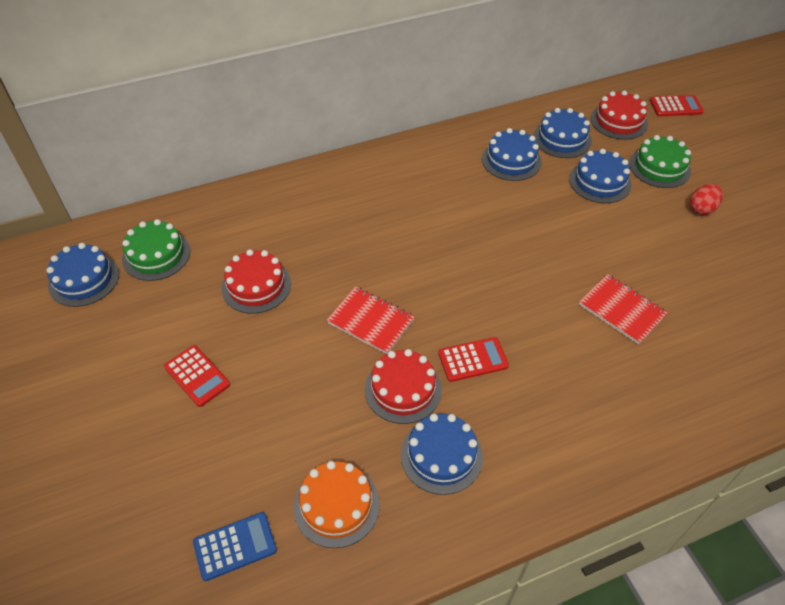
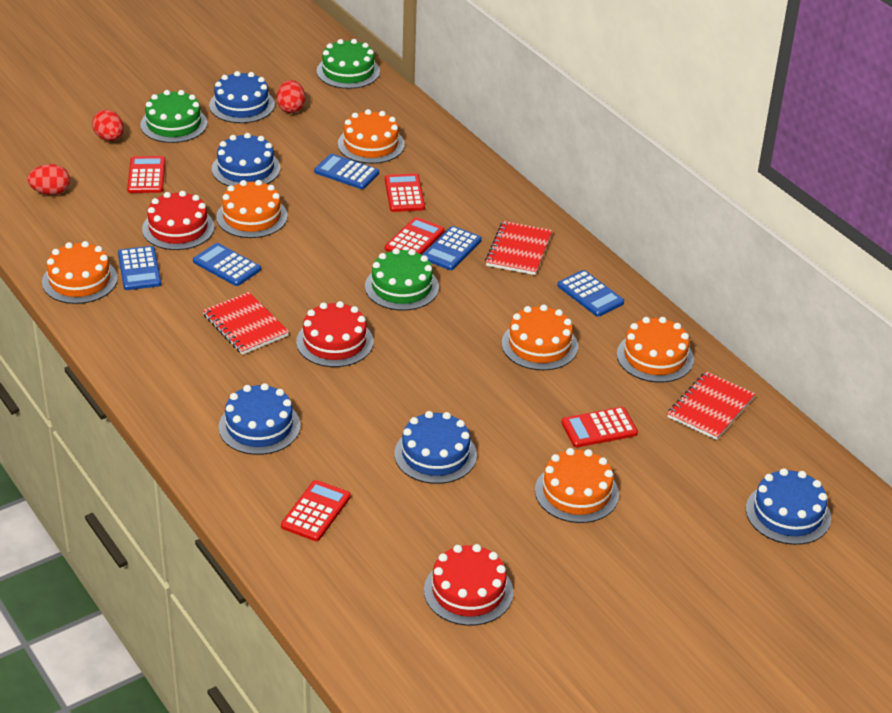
blue calculator: 1 -> 5
green cake: 2 -> 3
orange cake: 1 -> 6
red calculator: 3 -> 5
red egg: 1 -> 3
red notebook: 2 -> 3

